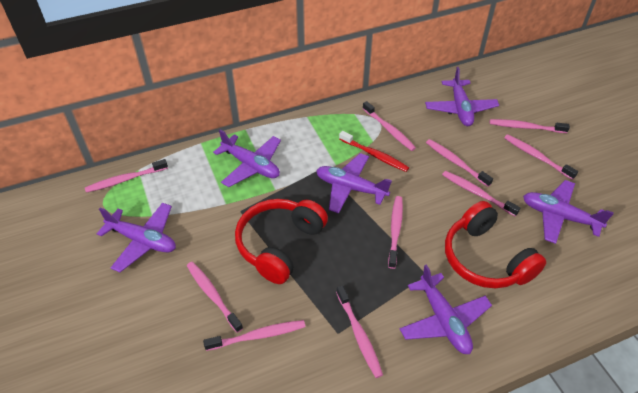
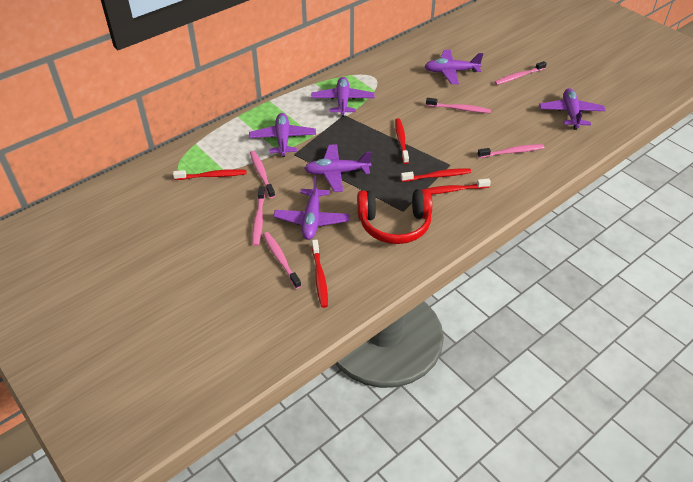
pink toothbrush: 10 -> 6
red headphones: 2 -> 1
red toothbrush: 1 -> 5

